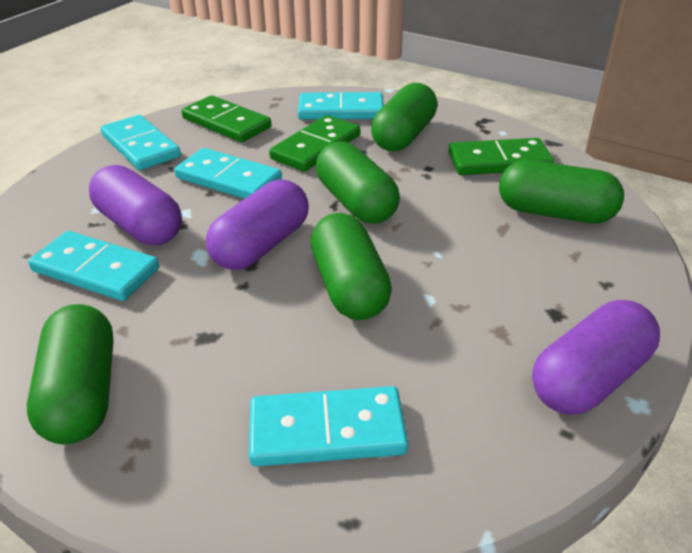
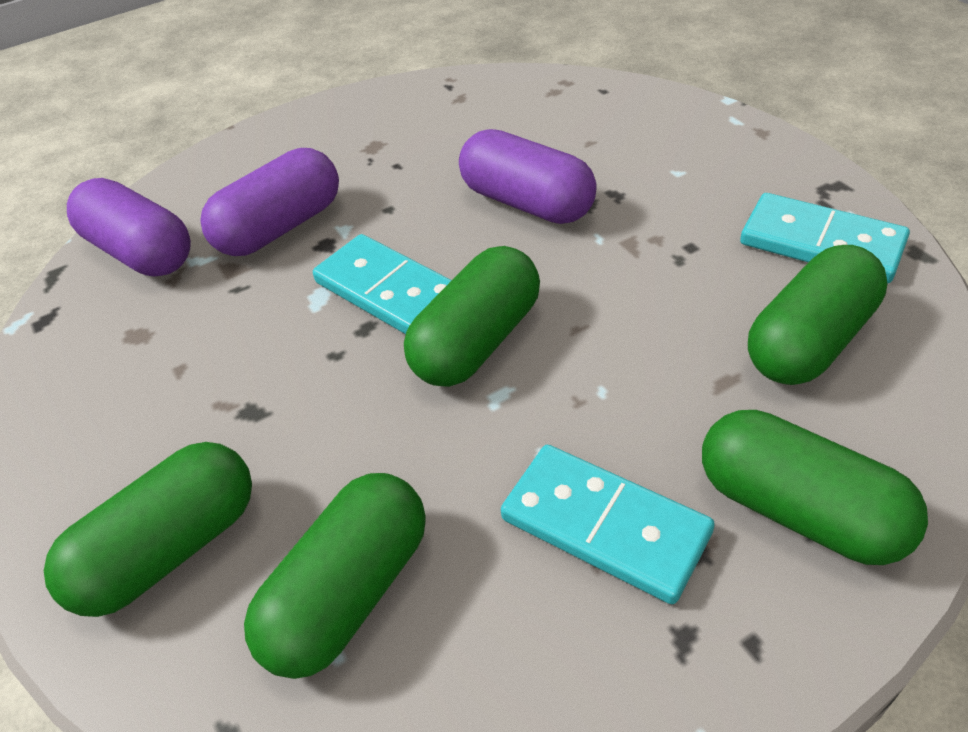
green domino: 3 -> 0
turquoise domino: 5 -> 3

